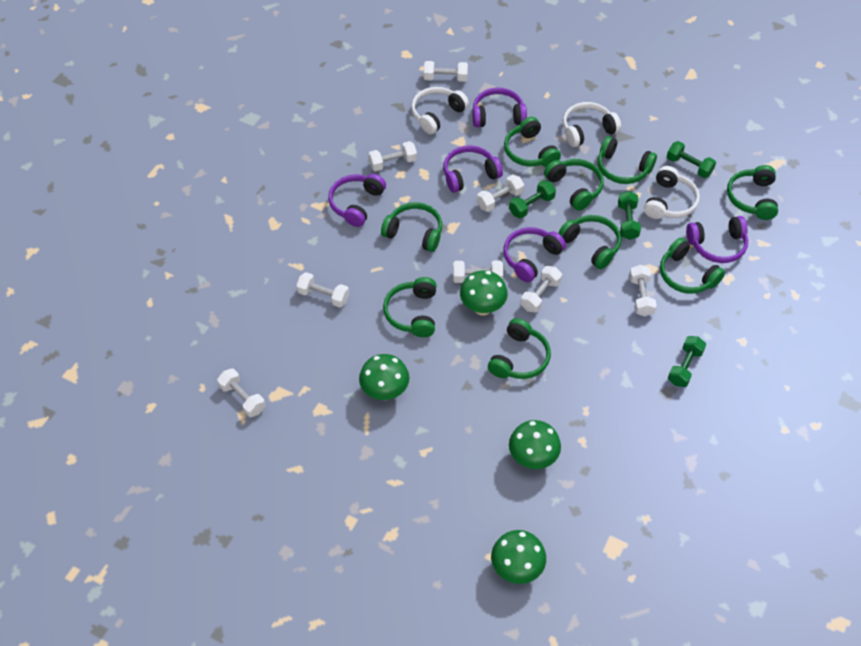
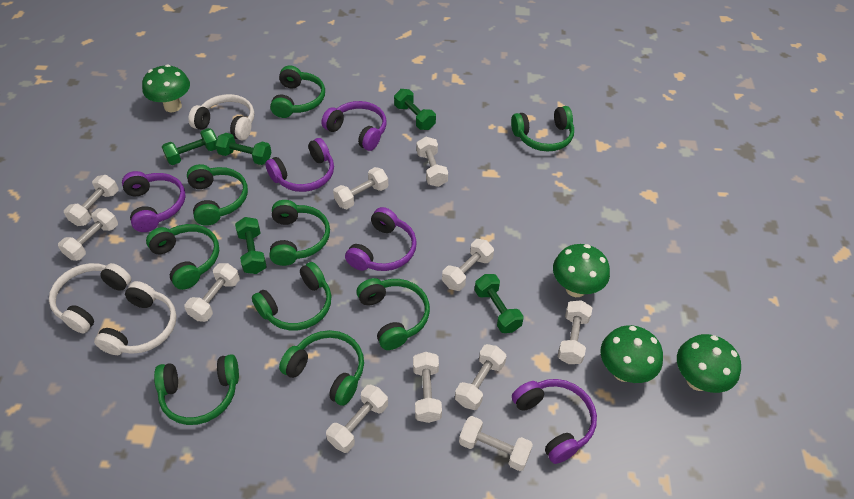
green dumbbell: 4 -> 5
white dumbbell: 8 -> 11

